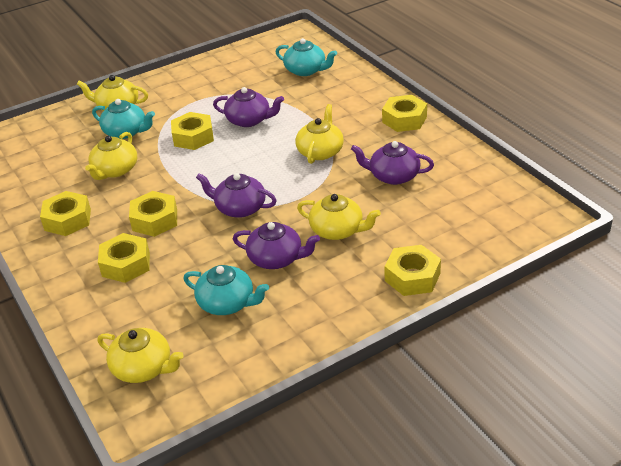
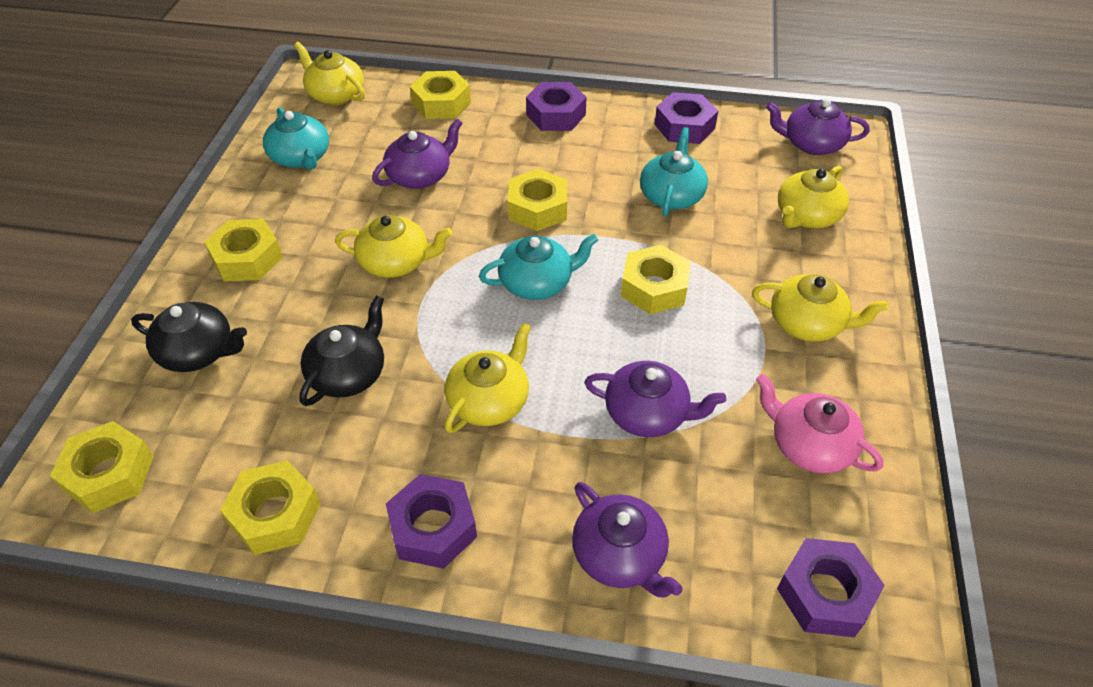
black teapot: 0 -> 2
pink teapot: 0 -> 1
purple nut: 0 -> 4

